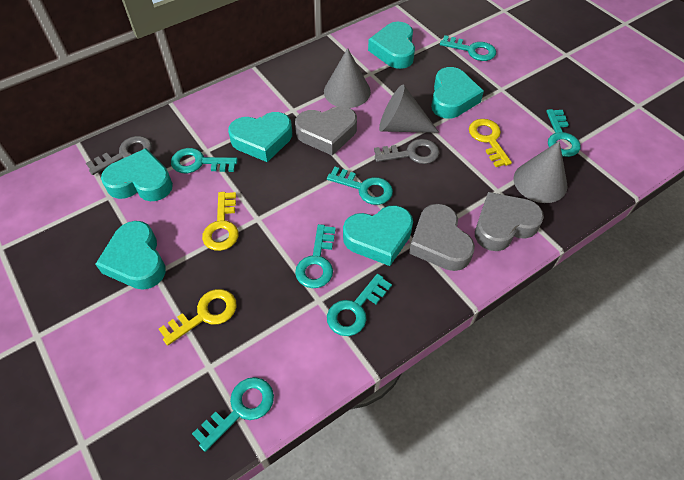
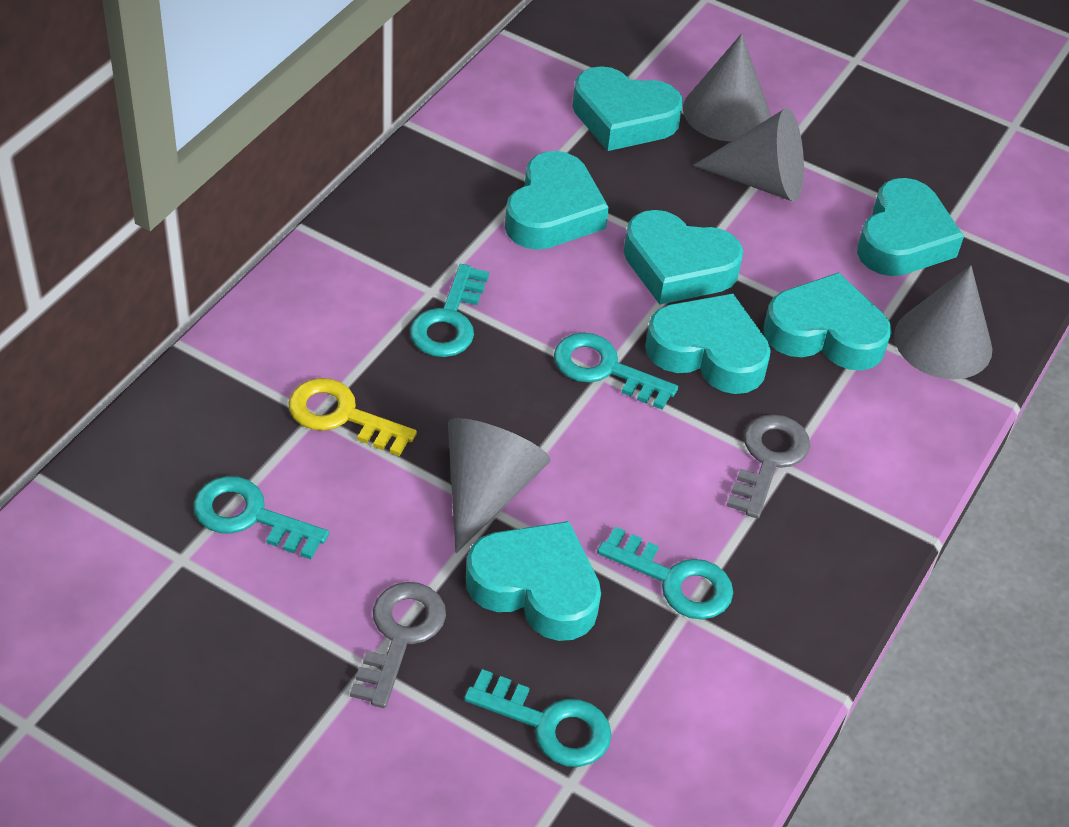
grey cone: 3 -> 4
grey heart: 3 -> 0
turquoise heart: 6 -> 7
turquoise key: 7 -> 5
yellow key: 3 -> 1

